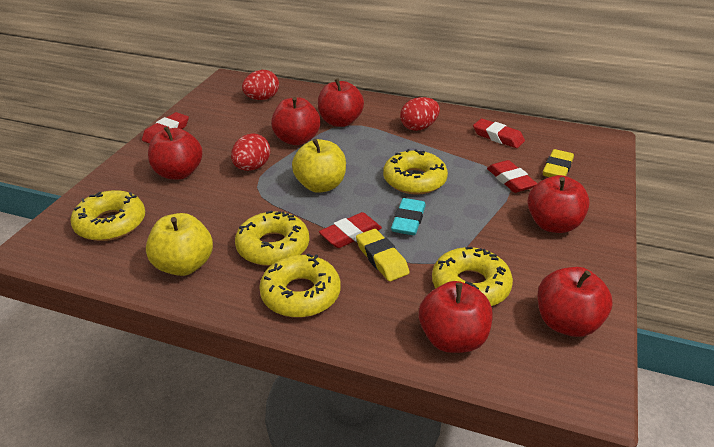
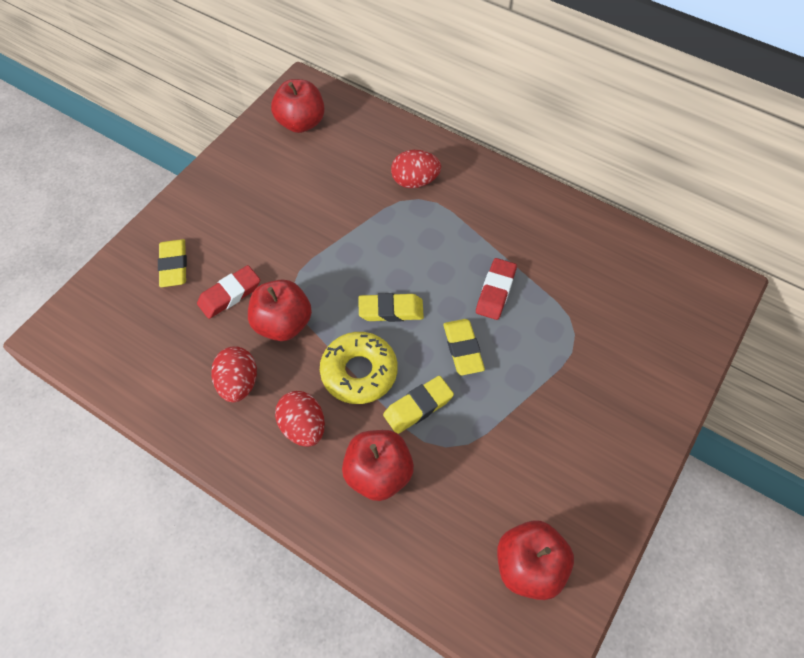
red apple: 6 -> 4
red eraser: 4 -> 2
turquoise eraser: 1 -> 0
yellow apple: 2 -> 0
yellow donut: 5 -> 1
yellow eraser: 2 -> 4

